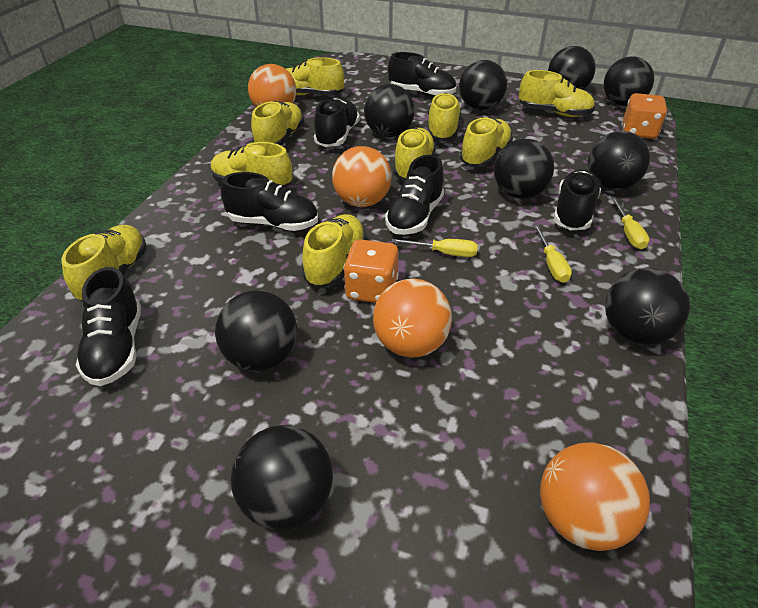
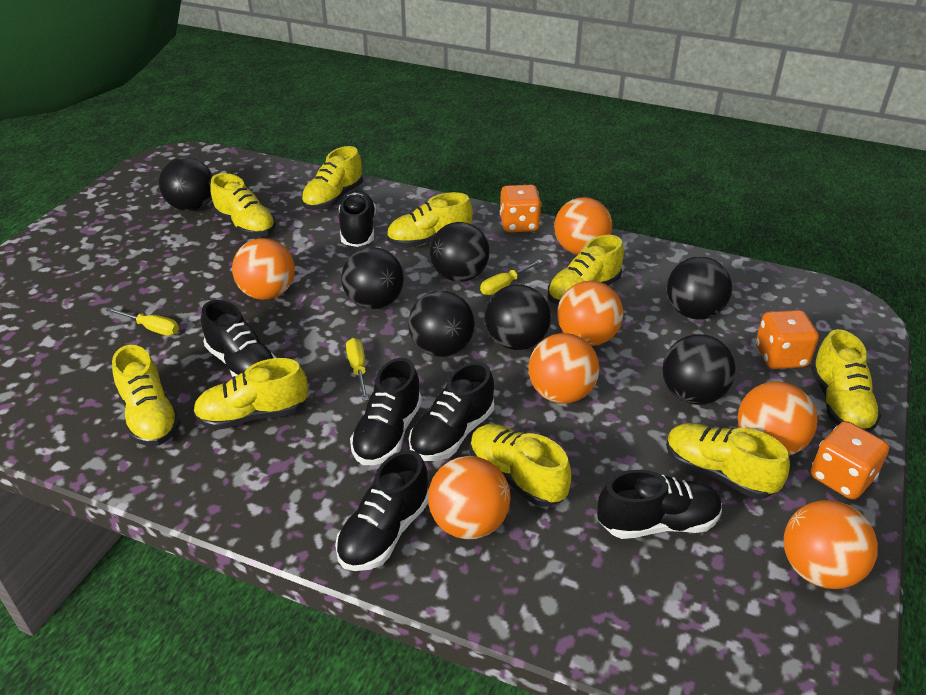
black ball: 9 -> 7
orange ball: 4 -> 7
orange dice: 2 -> 3

